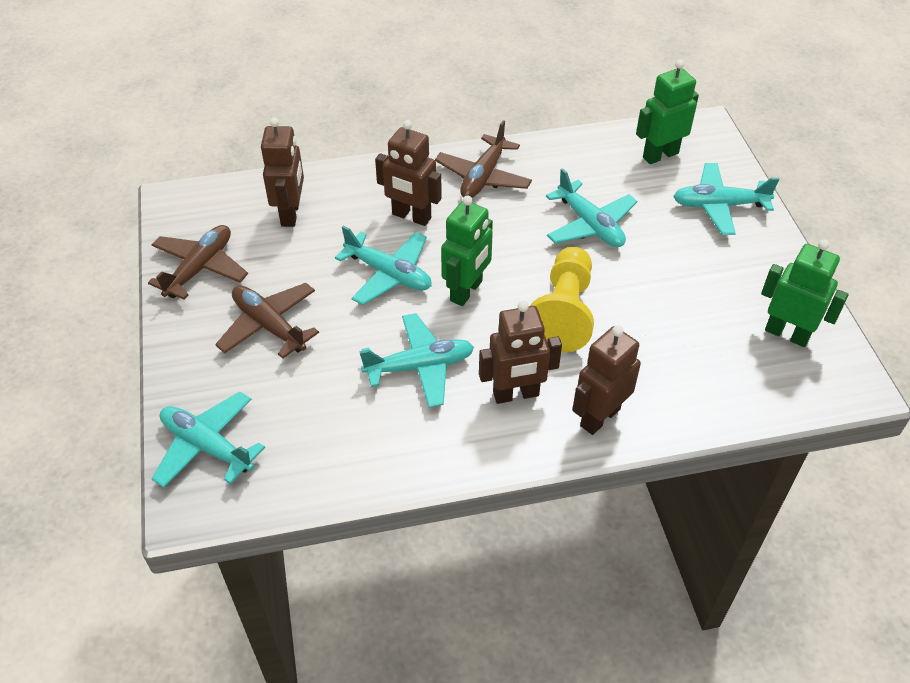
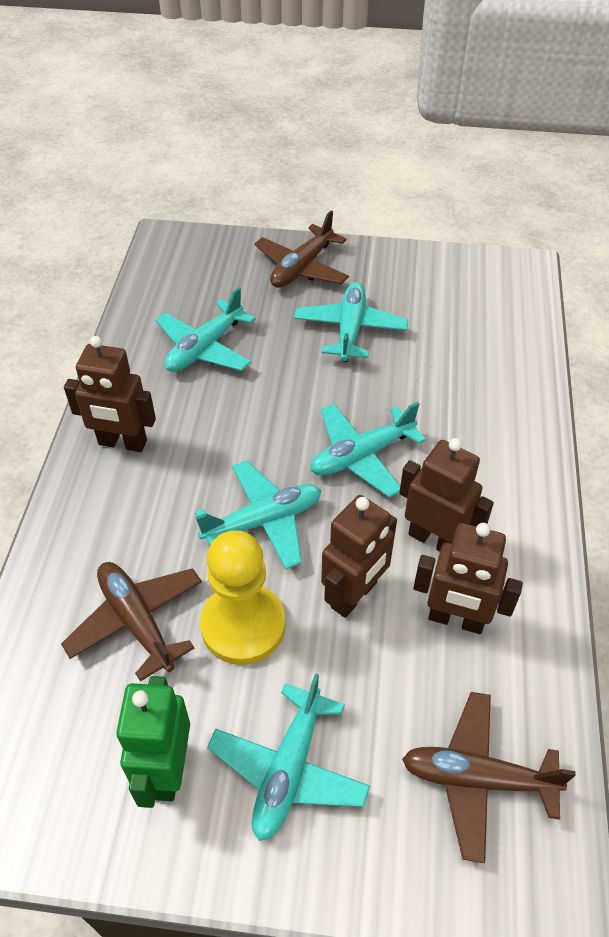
green robot: 3 -> 1

